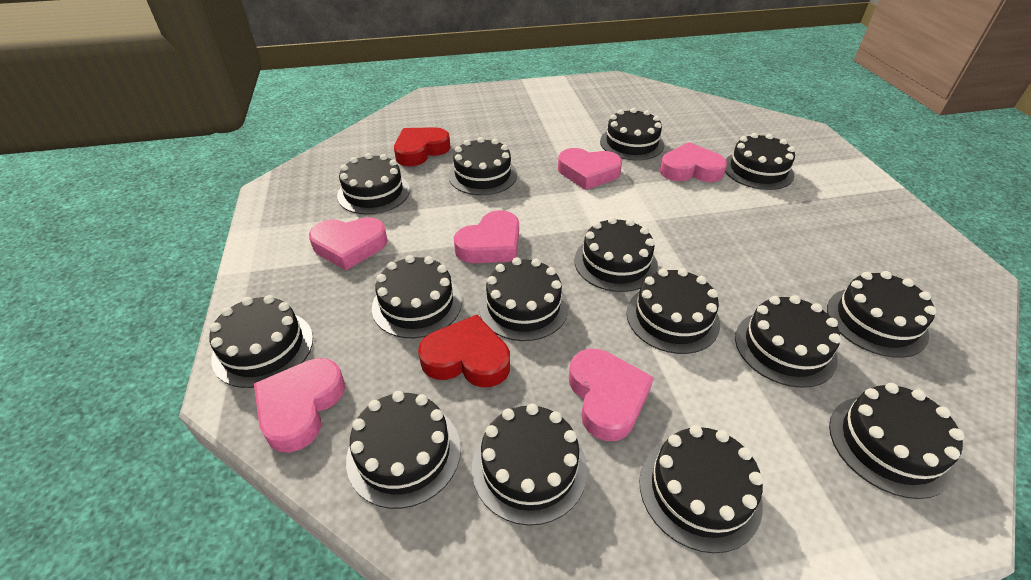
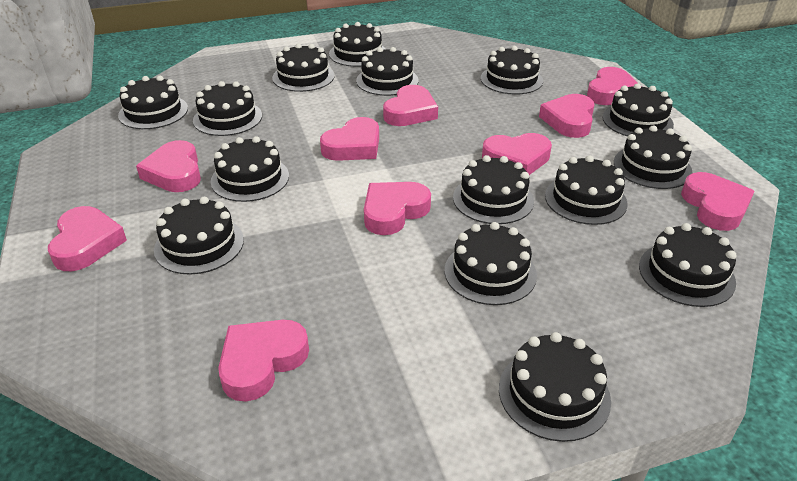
pink heart: 6 -> 10
red heart: 2 -> 0

